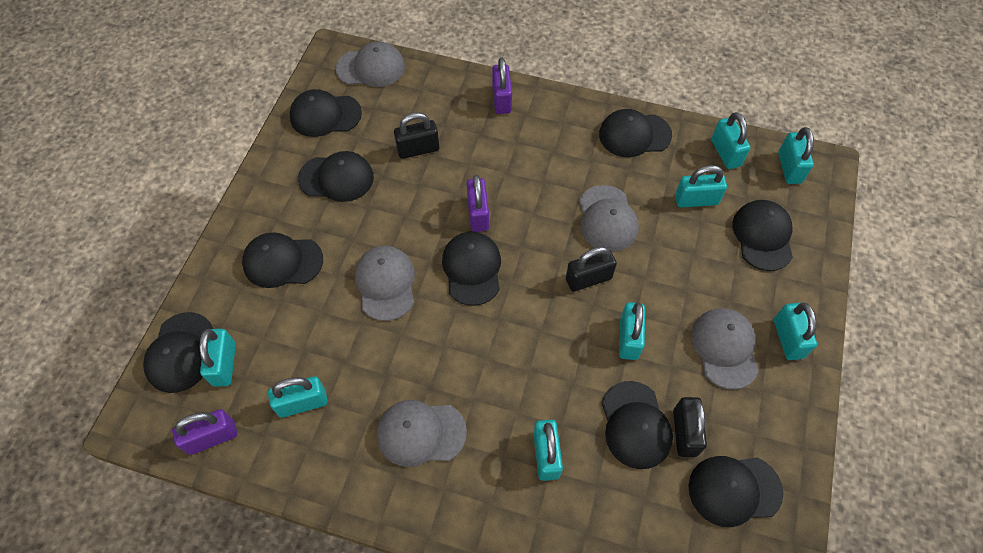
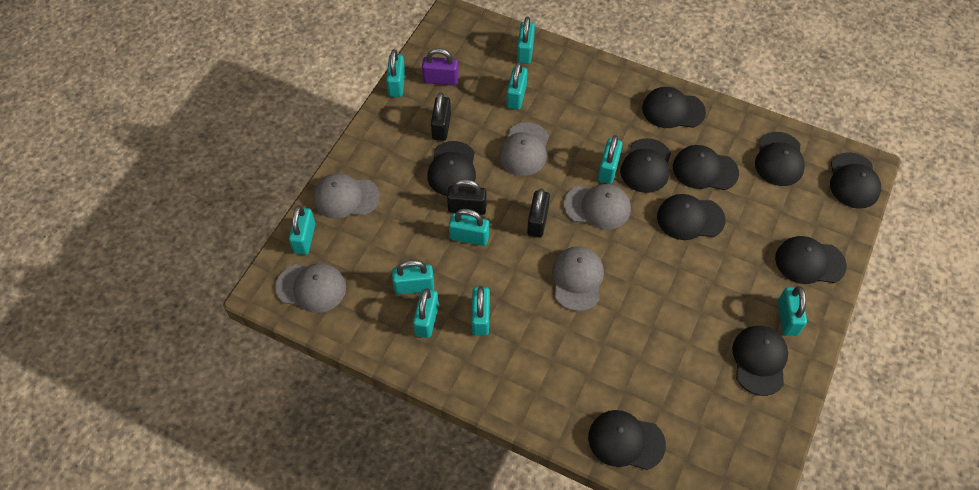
black cap: 9 -> 10
purple padlock: 3 -> 1
turquoise padlock: 8 -> 10

